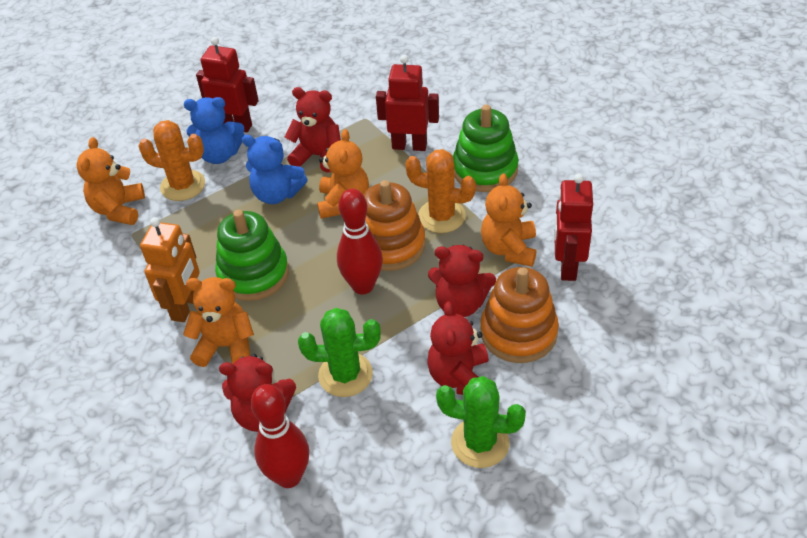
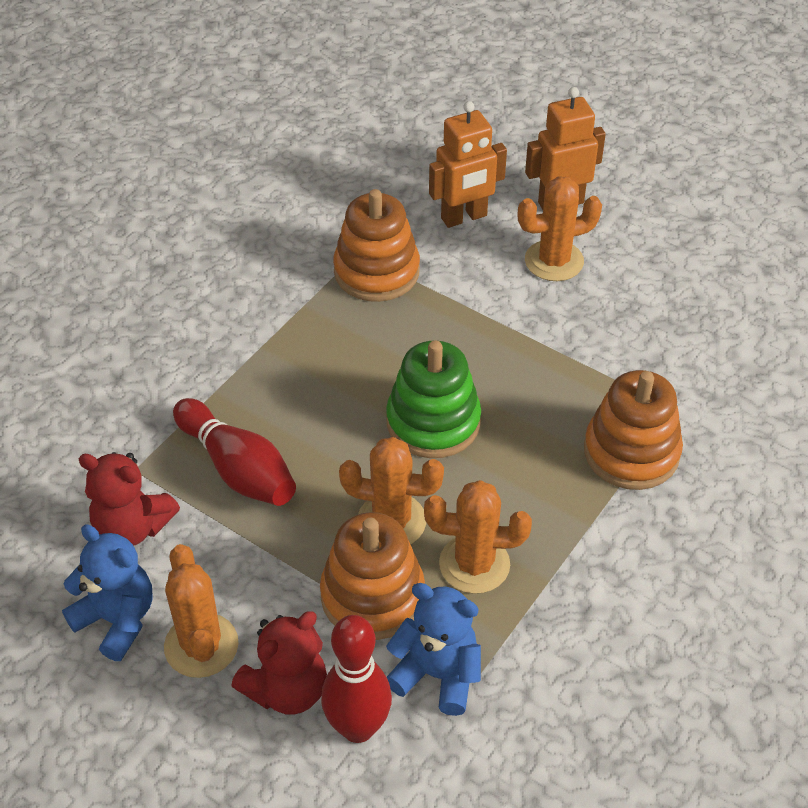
green cactus: 2 -> 0
green stacking toy: 2 -> 1
orange cactus: 2 -> 4
orange robot: 1 -> 2
orange stacking toy: 2 -> 3
orange teddy bear: 4 -> 0
red robot: 3 -> 0
red teddy bear: 4 -> 2

